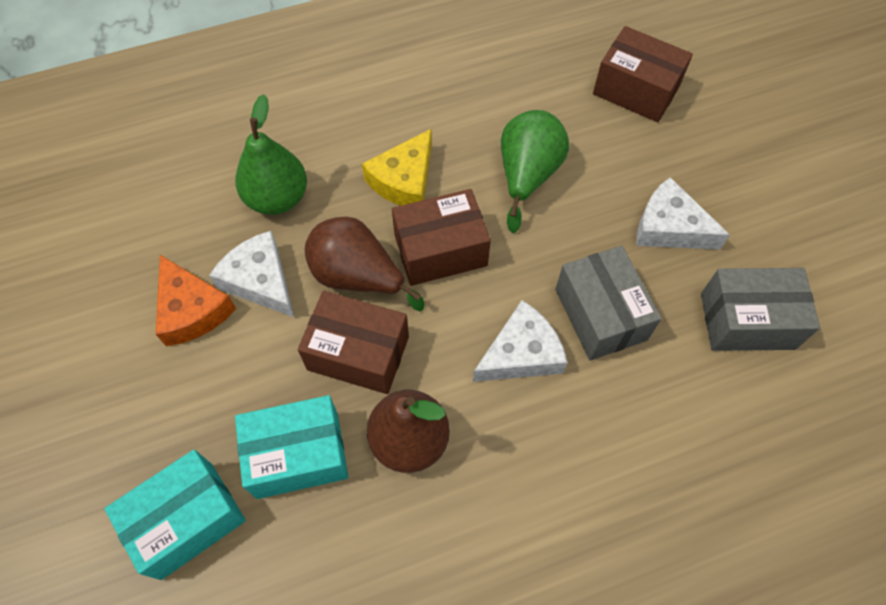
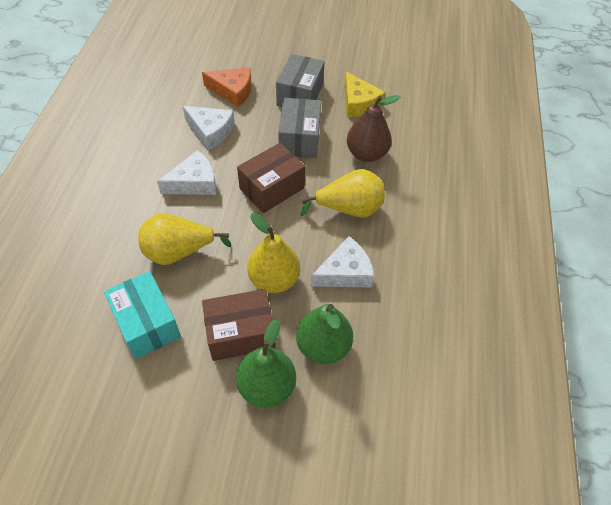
brown box: 3 -> 2
brown pear: 2 -> 1
turquoise box: 2 -> 1
yellow pear: 0 -> 3

